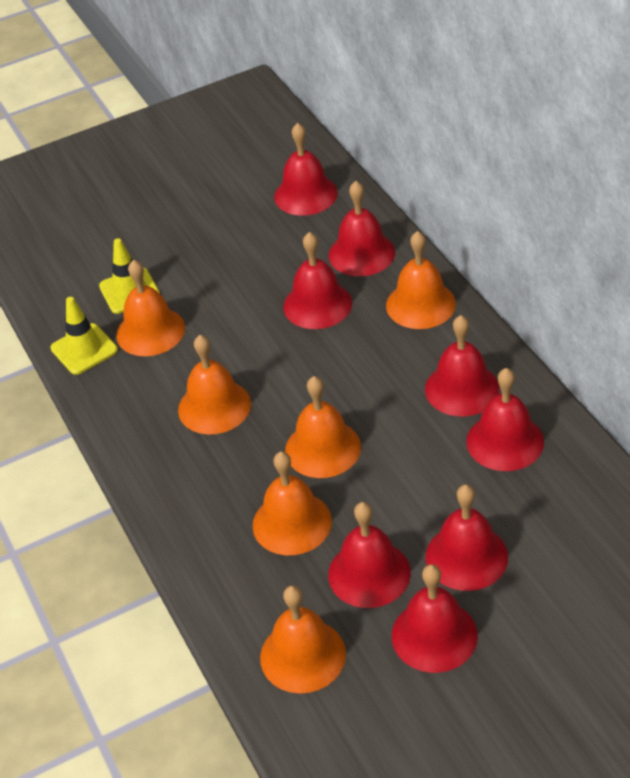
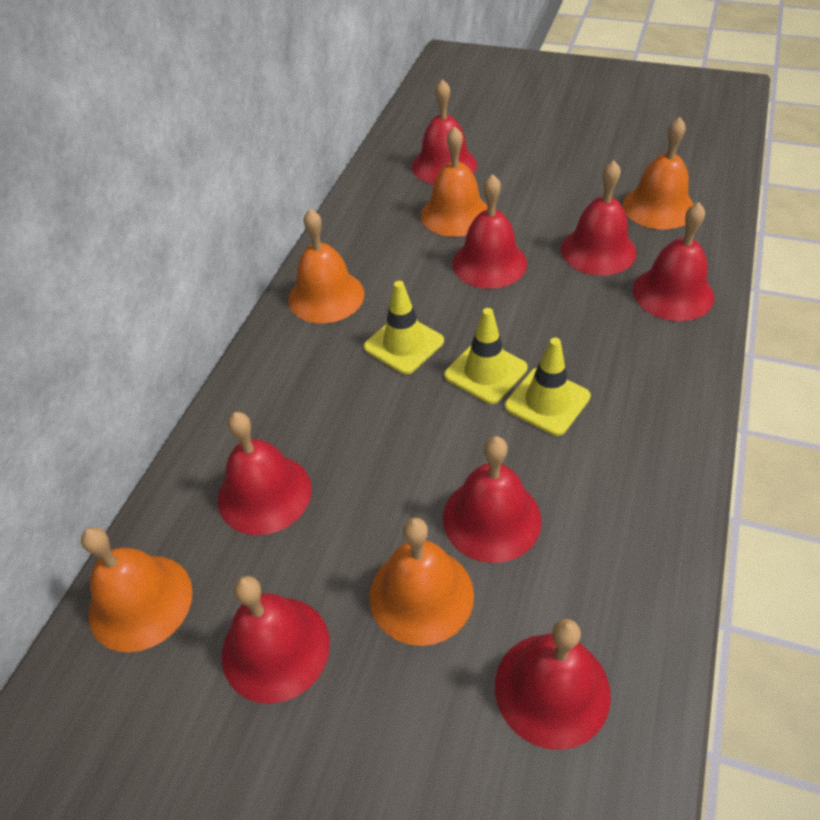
orange bell: 6 -> 5
yellow traffic cone: 2 -> 3

